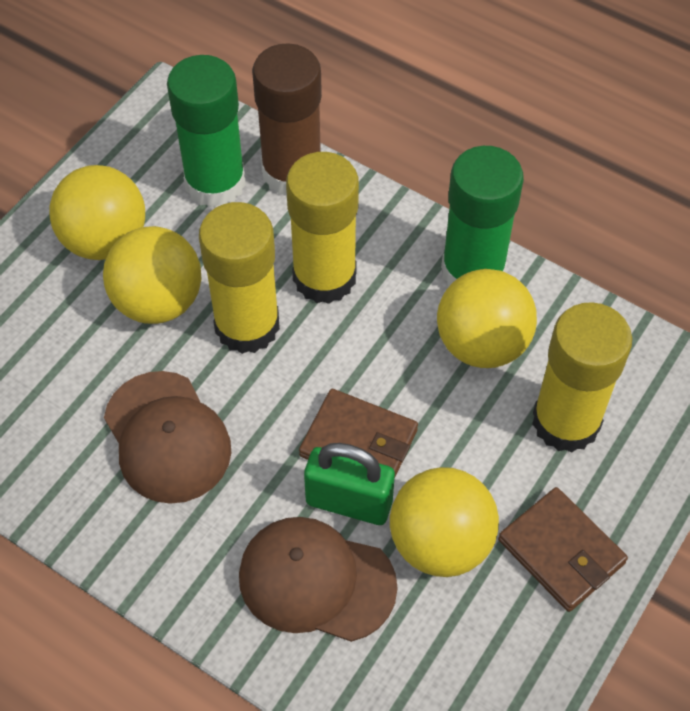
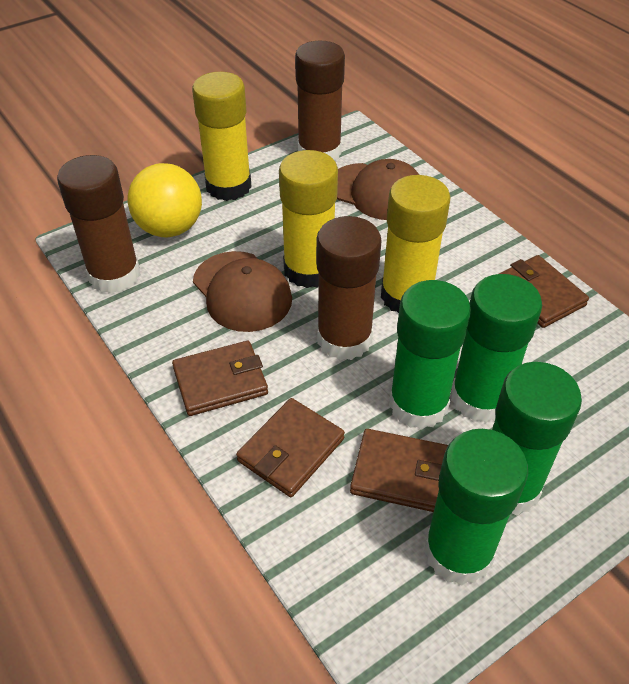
brown glue stick: 1 -> 3
brown wallet: 2 -> 4
green glue stick: 2 -> 4
green padlock: 1 -> 0
yellow ball: 4 -> 1

